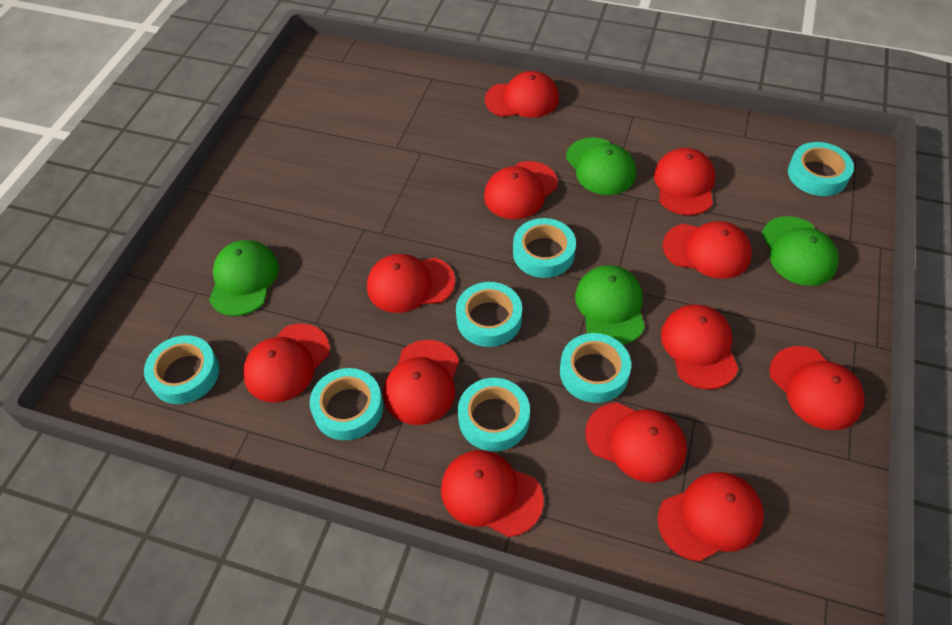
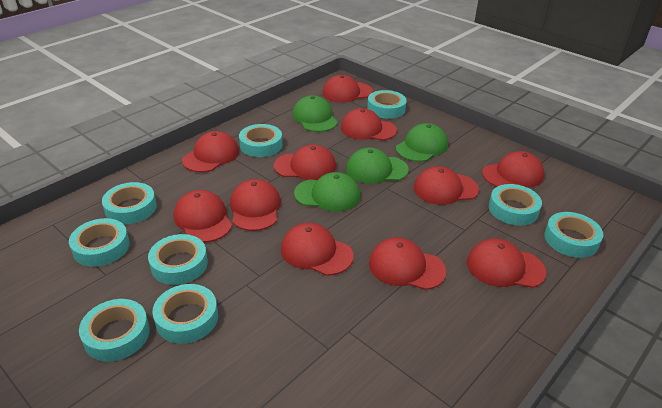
red cap: 12 -> 11
turquoise tape: 7 -> 9

